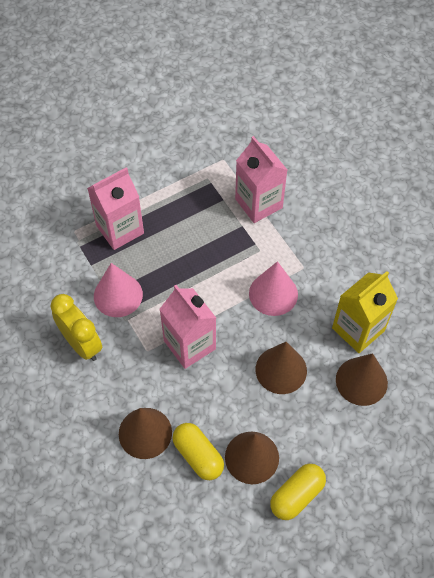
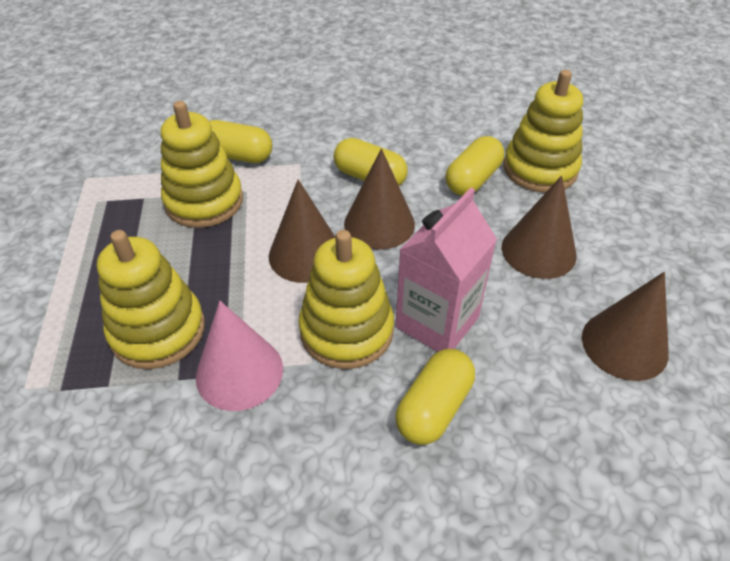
pink carton: 3 -> 1
pink cone: 2 -> 1
yellow capsule: 2 -> 4
yellow carton: 1 -> 0
yellow clock: 1 -> 0
yellow stacking toy: 0 -> 4

